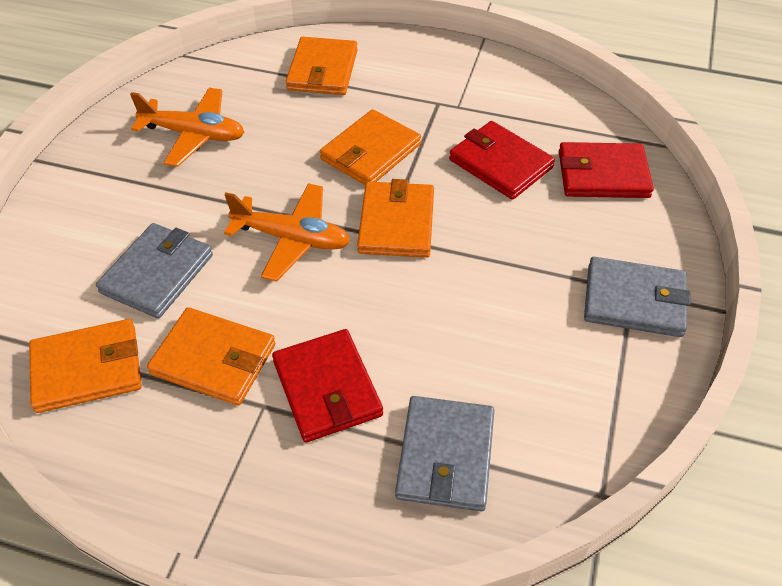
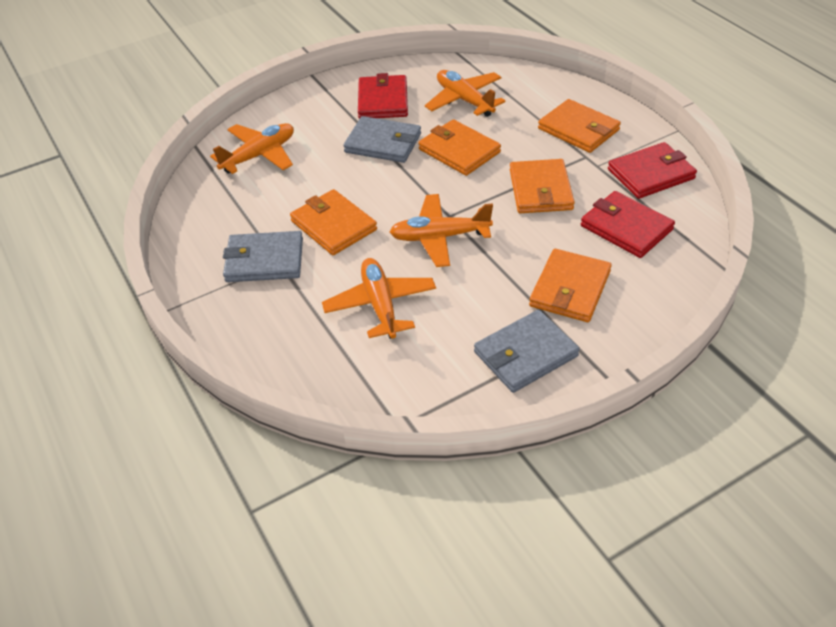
orange plane: 2 -> 4

